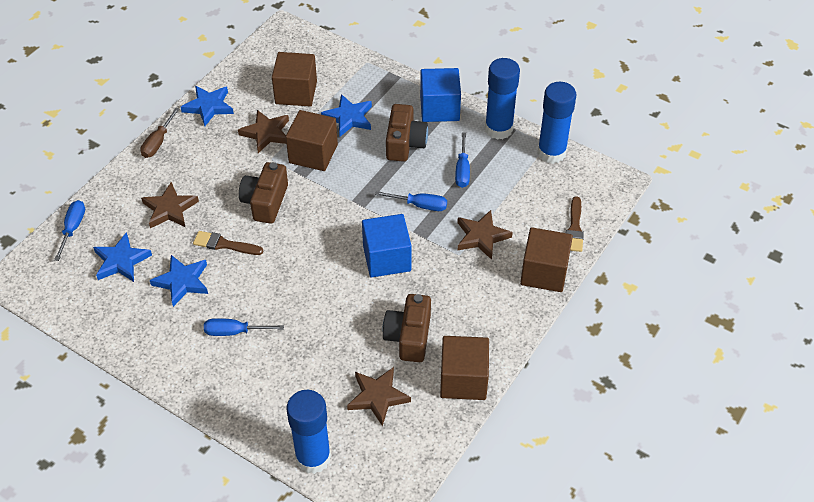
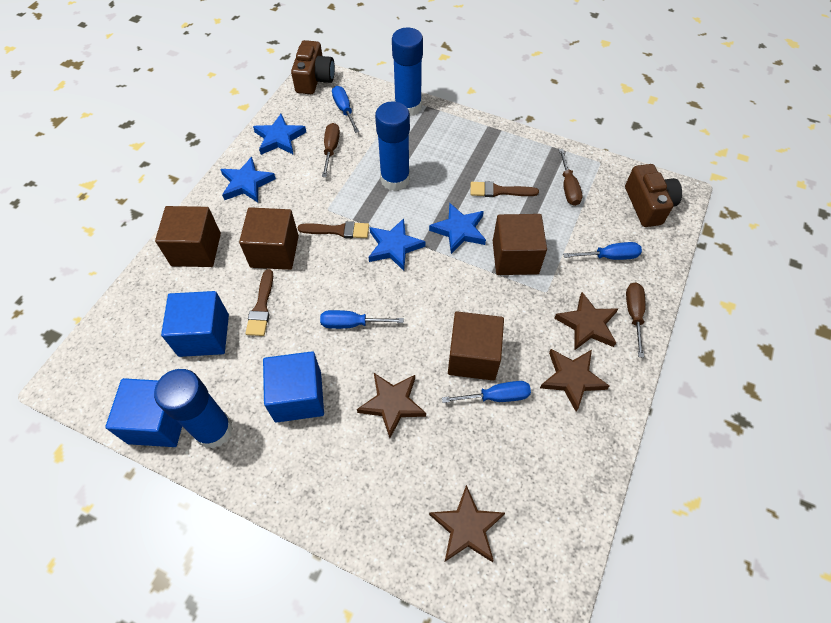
blue cube: 2 -> 3
brown brush: 2 -> 3
brown camera: 3 -> 2
brown screwdriver: 1 -> 3

